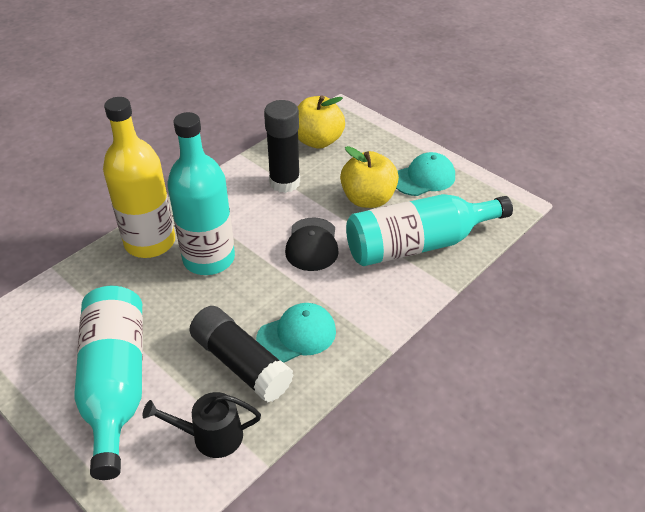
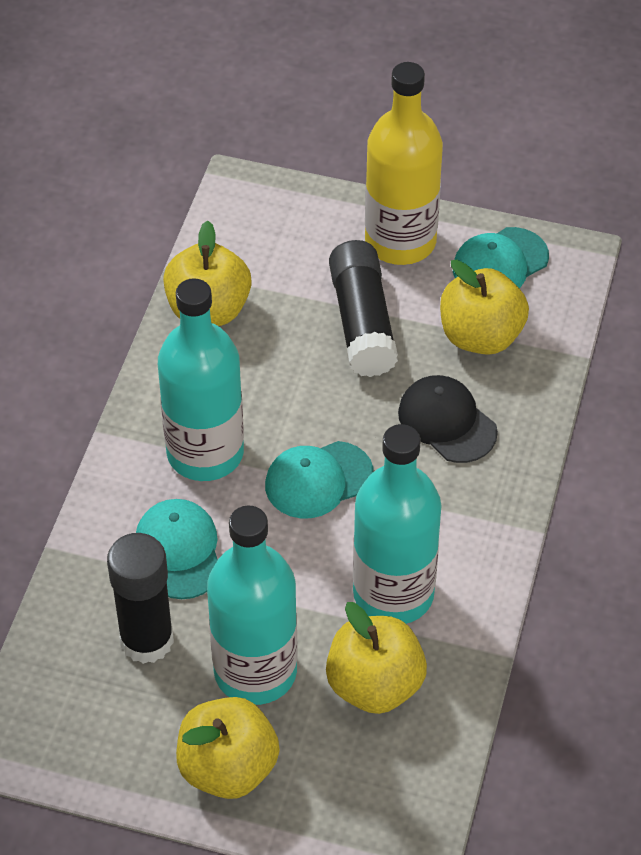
black watering can: 1 -> 0
turquoise cap: 2 -> 3
yellow apple: 2 -> 4

